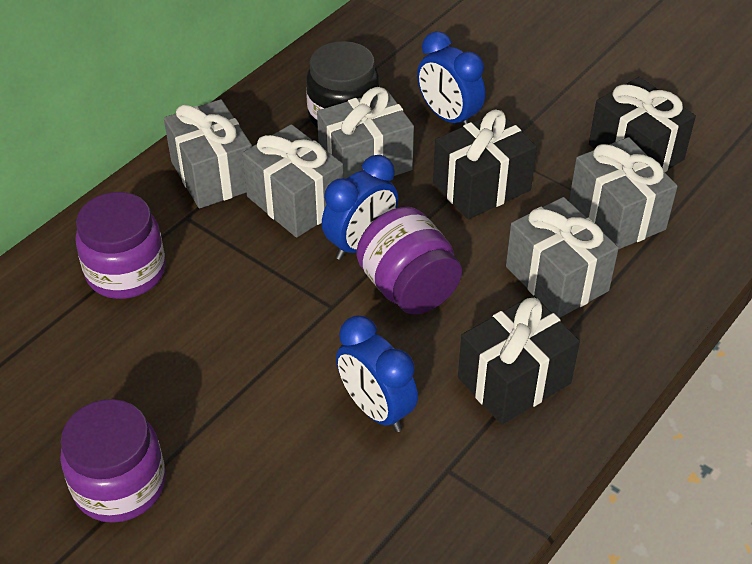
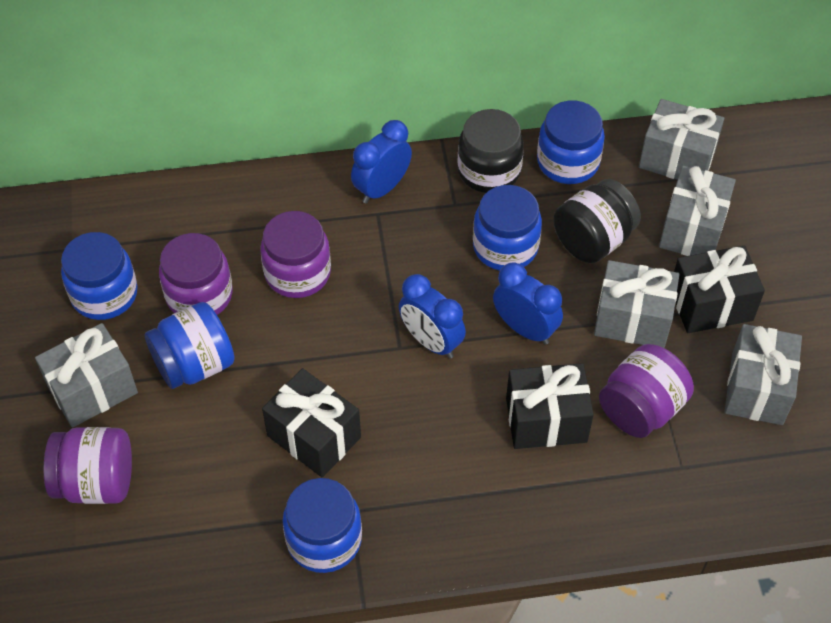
black jar: 1 -> 2
blue jar: 0 -> 5
purple jar: 3 -> 4

